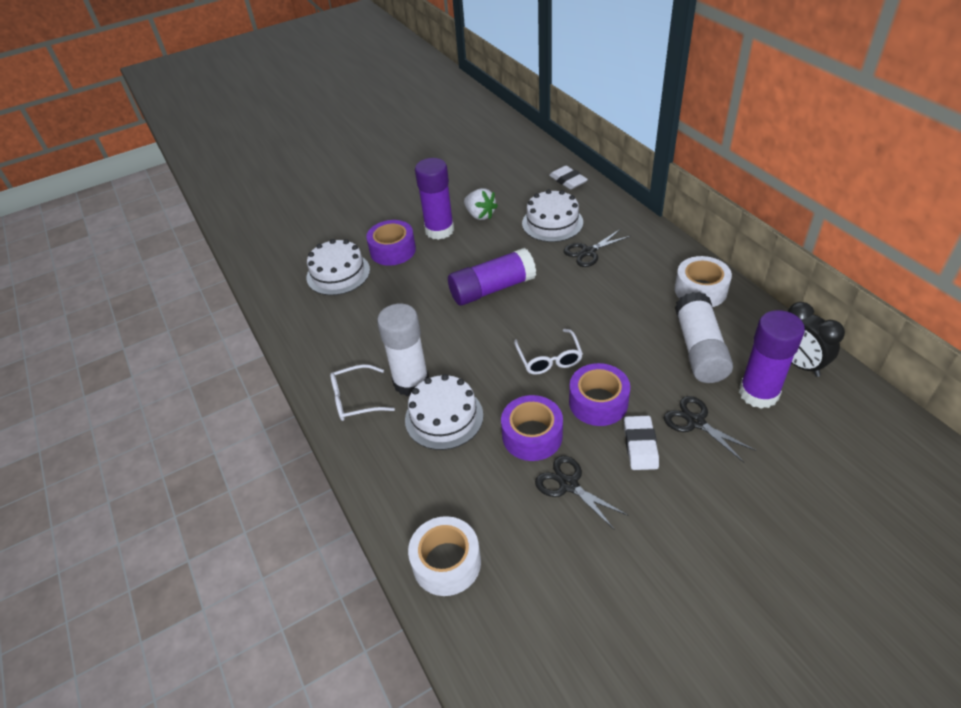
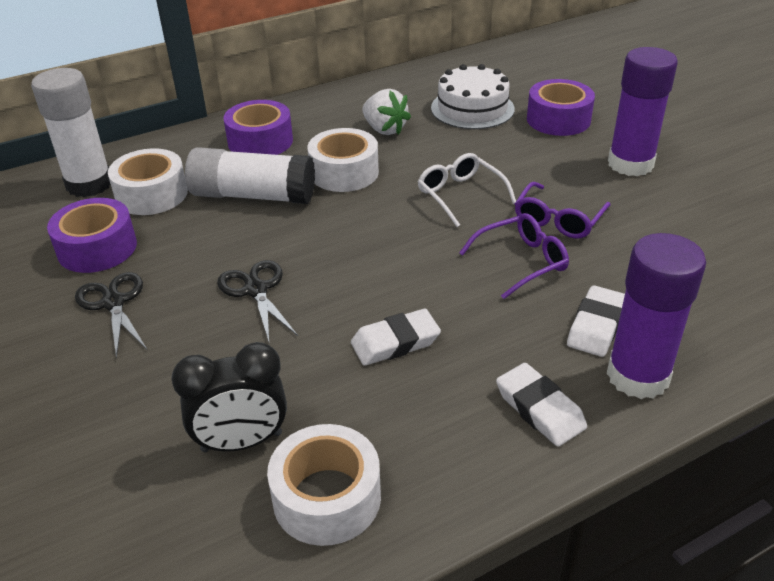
black scissors: 3 -> 2
purple glasses: 0 -> 2
purple glue stick: 3 -> 2
white cake: 3 -> 1
white eraser: 2 -> 3
white glasses: 2 -> 1
white tape: 2 -> 3

